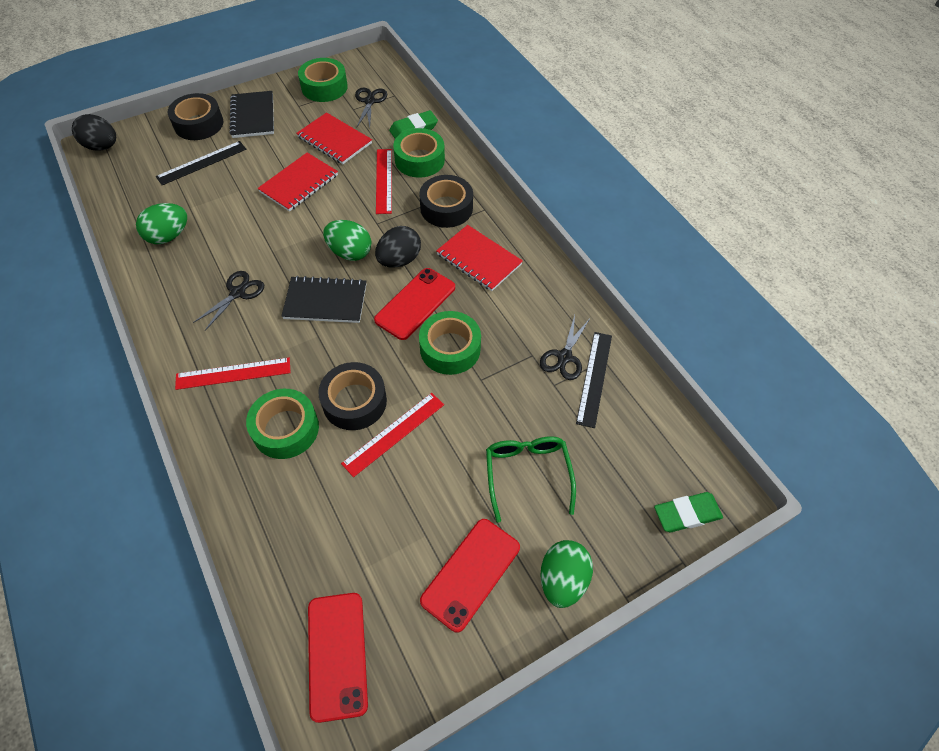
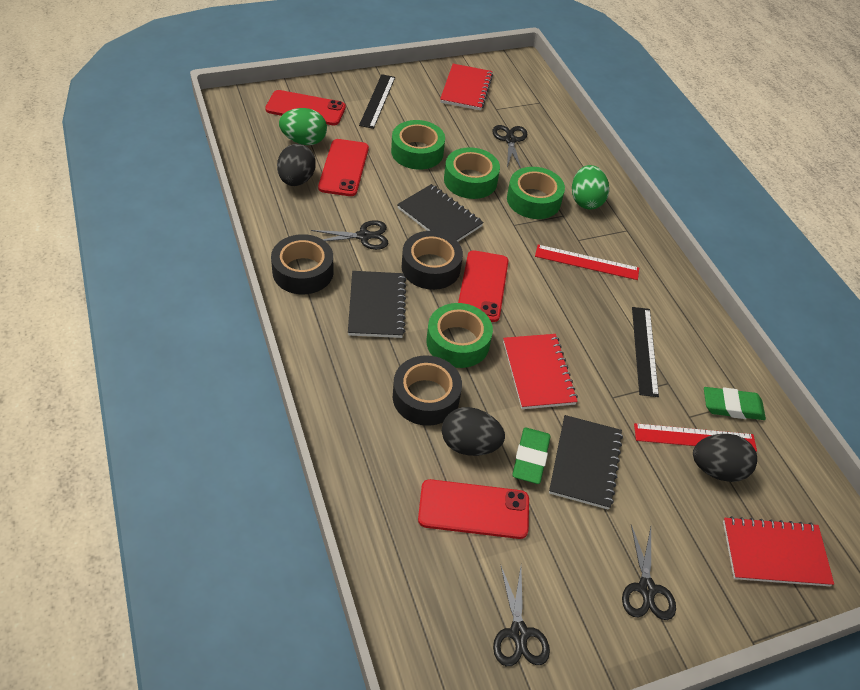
black egg: 2 -> 3
black notebook: 2 -> 3
black scissors: 3 -> 4
green egg: 3 -> 2
green glasses: 1 -> 0
red phone: 3 -> 4
red ruler: 3 -> 2

